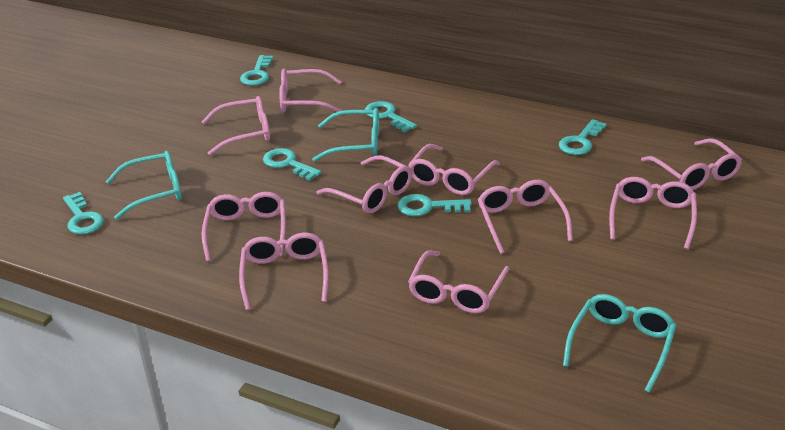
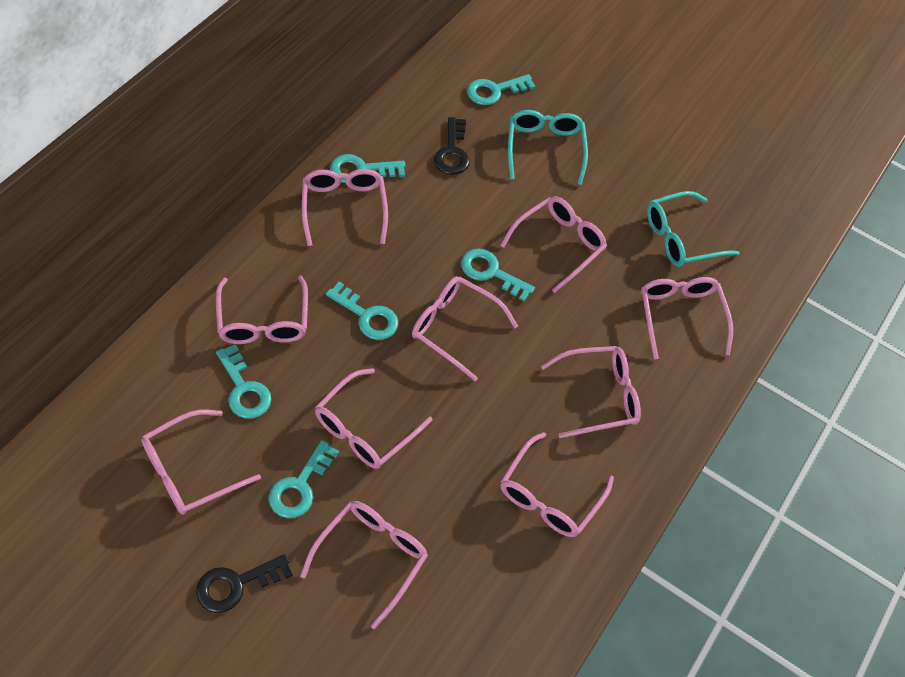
black key: 0 -> 2
turquoise glasses: 3 -> 2

